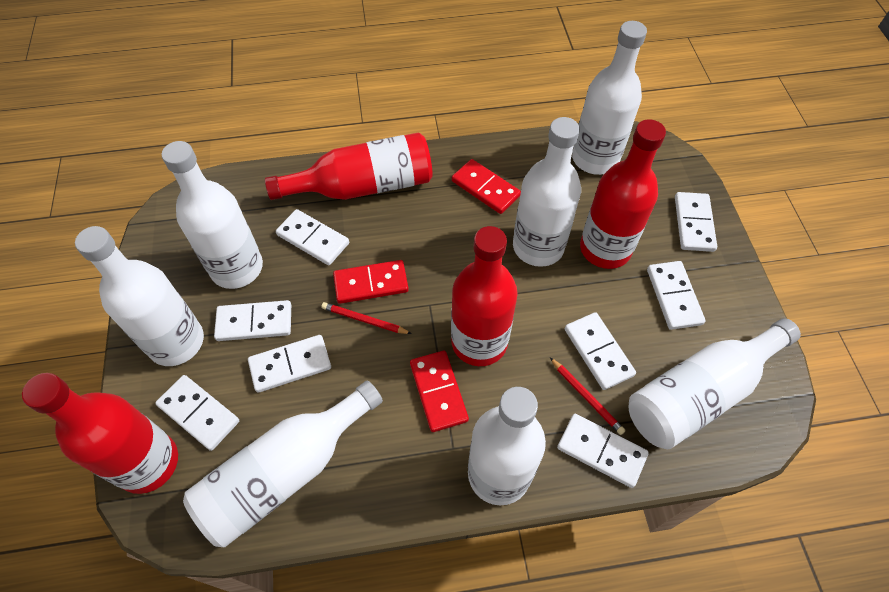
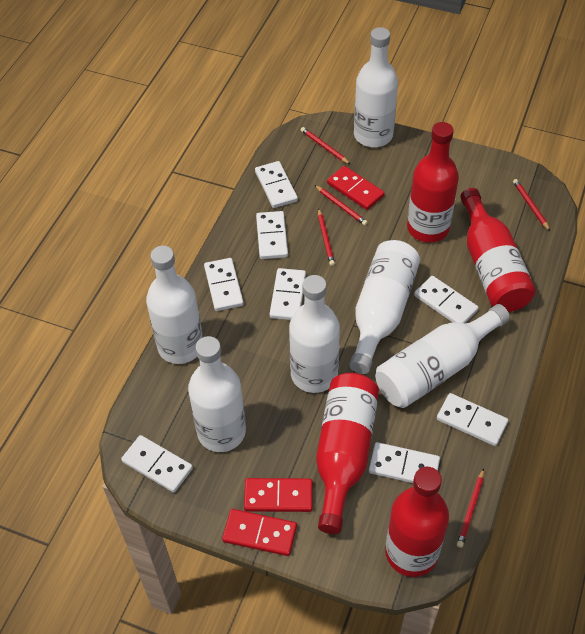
red pencil: 2 -> 5
white bottle: 7 -> 6

